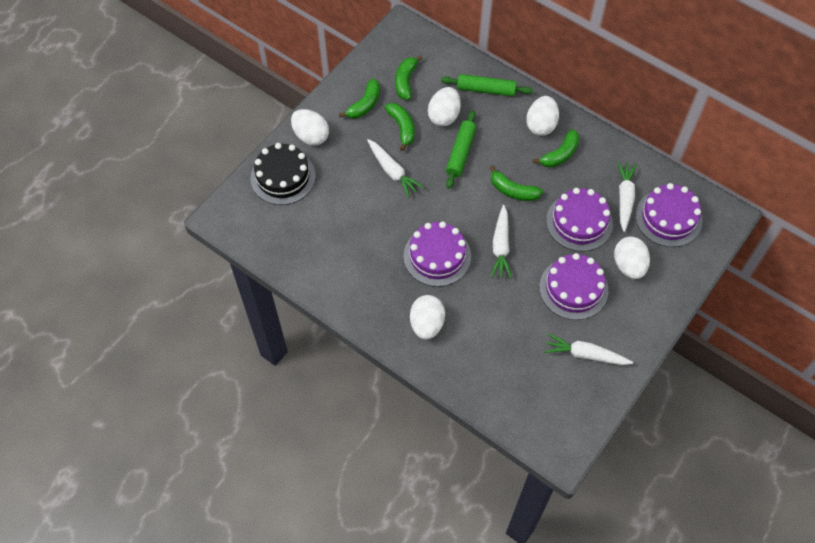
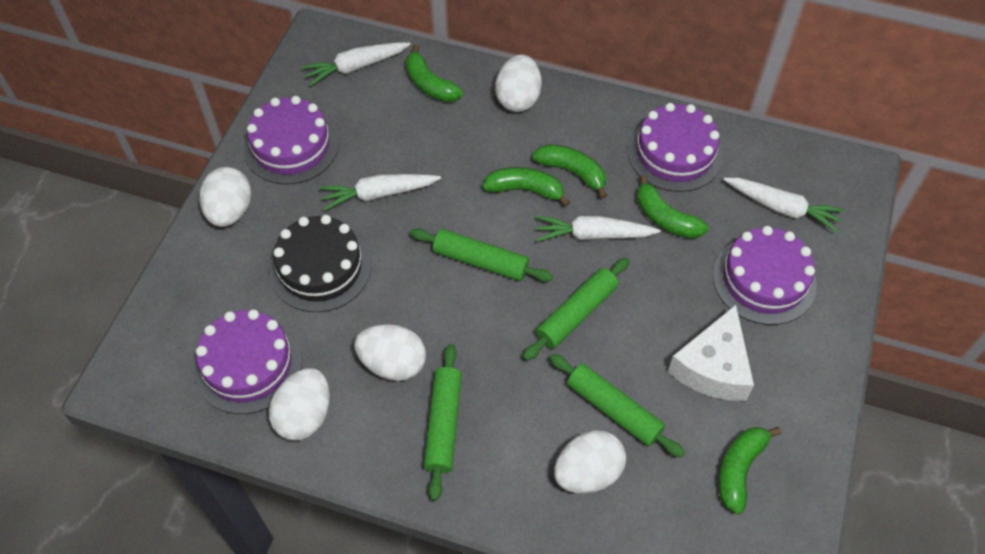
green rolling pin: 2 -> 4
white cheese: 0 -> 1

